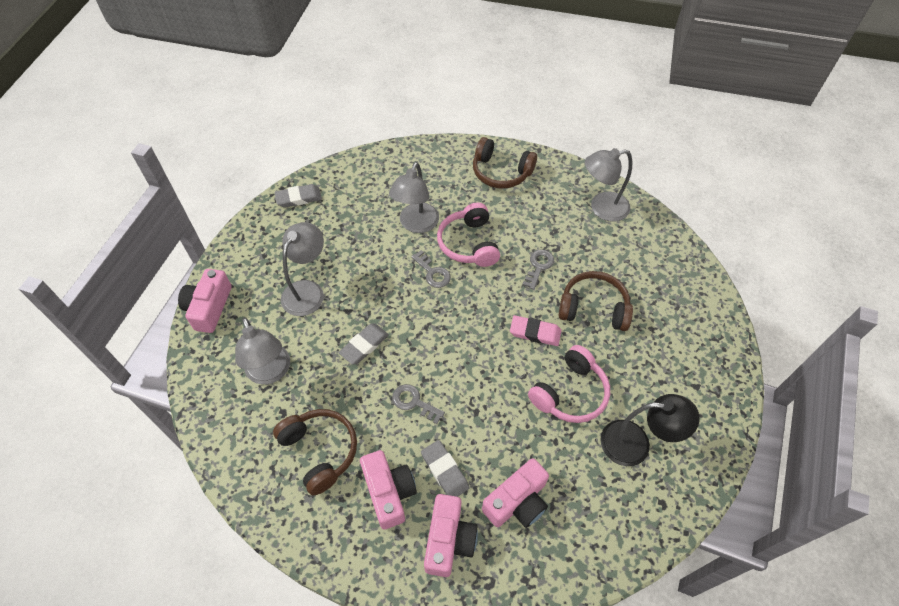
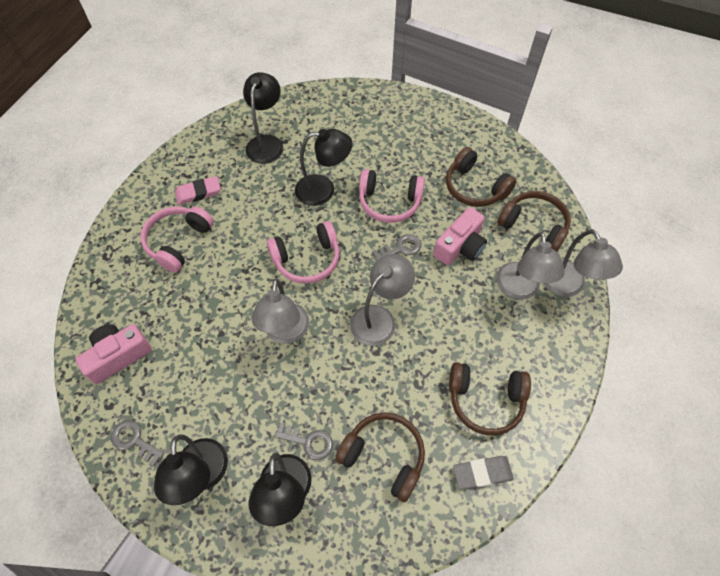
black lamp: 1 -> 4
brown headphones: 3 -> 4
grey eraser: 3 -> 1
pink camera: 4 -> 2
pink headphones: 2 -> 3

